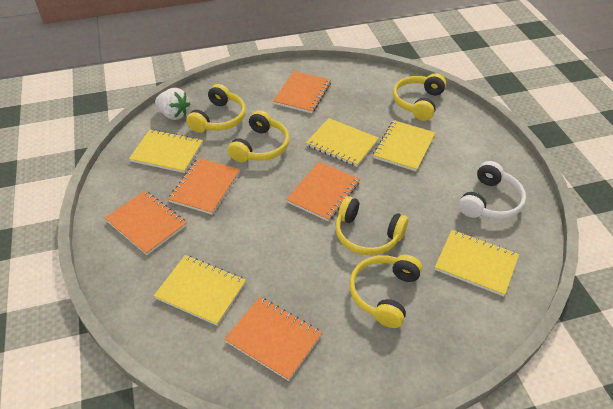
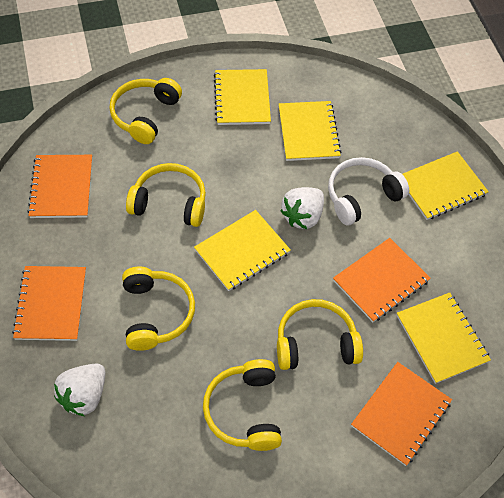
orange notebook: 5 -> 4
white strawberry: 1 -> 2

